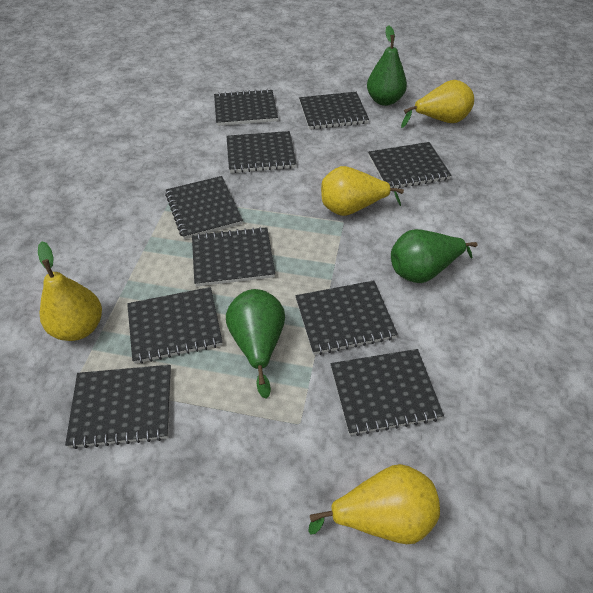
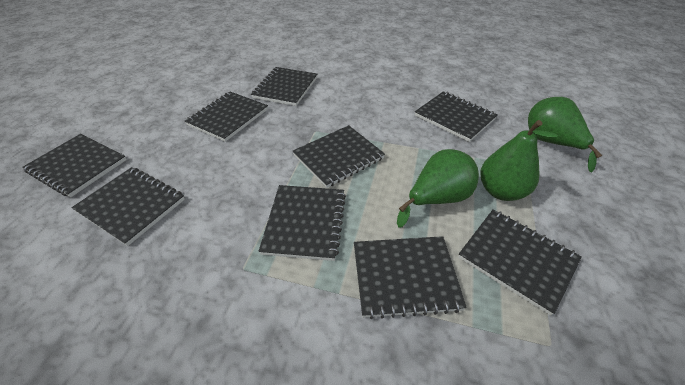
black notebook: 10 -> 9
yellow pear: 4 -> 0

